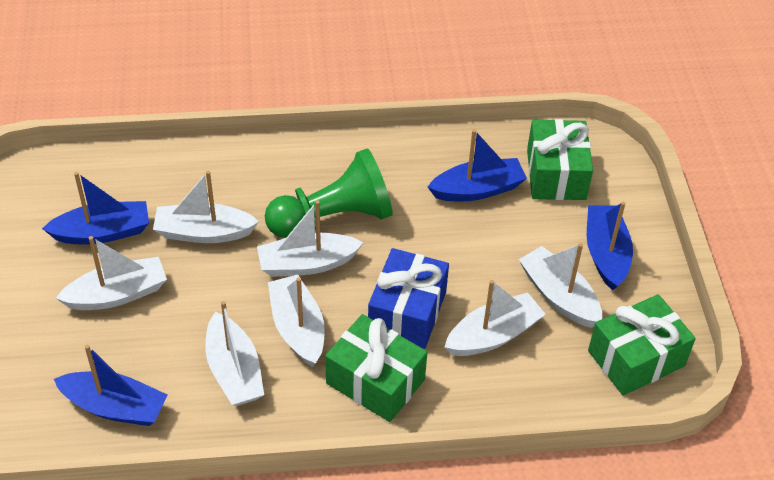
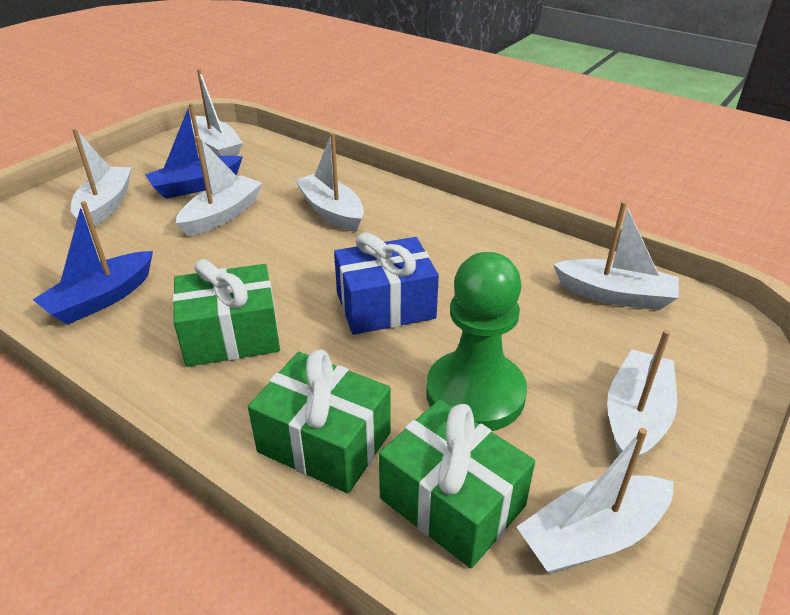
blue boat: 4 -> 2

